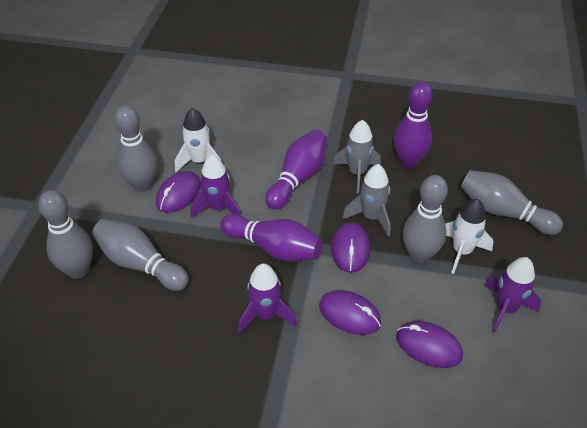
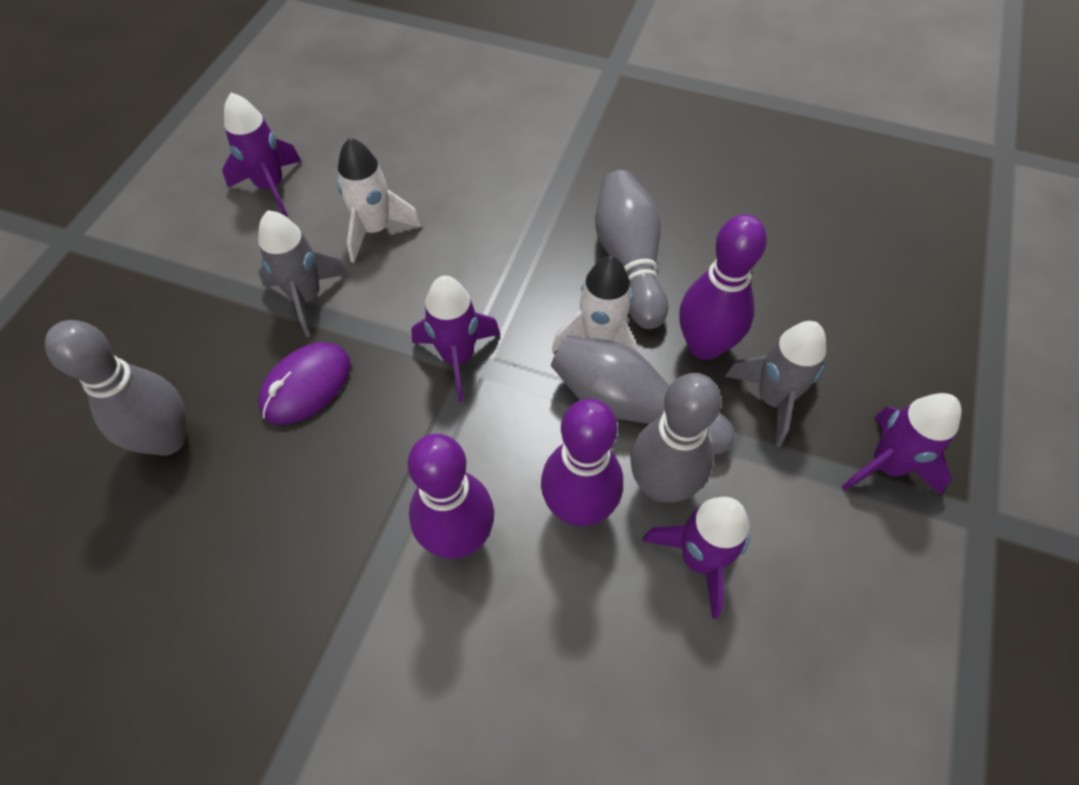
grey bowling pin: 5 -> 4
purple mouse: 4 -> 1
purple rocket: 3 -> 4

